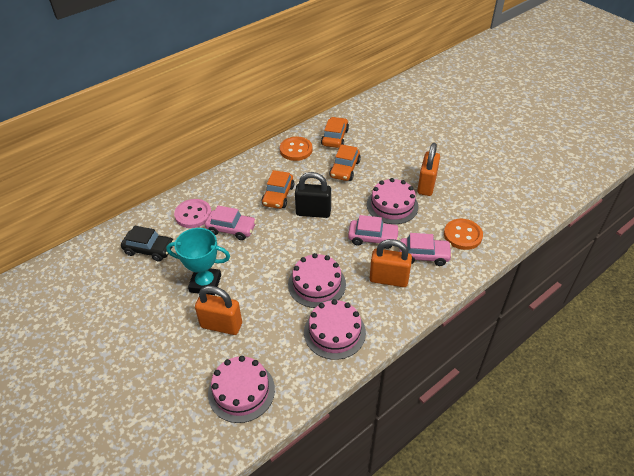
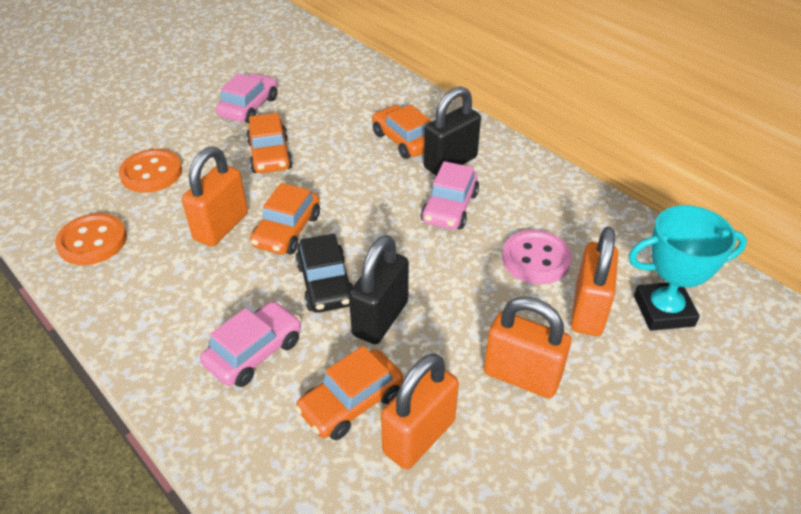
black padlock: 1 -> 2
orange car: 3 -> 4
orange padlock: 3 -> 4
pink cake: 4 -> 0

